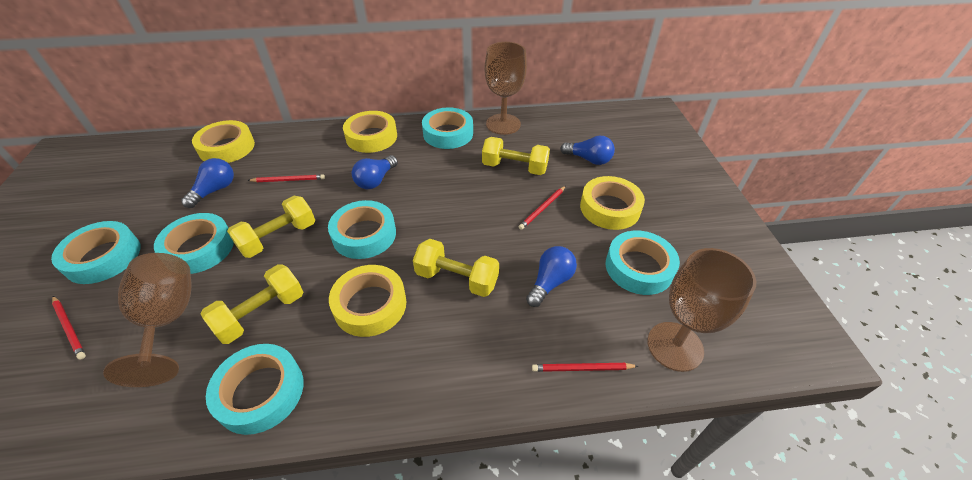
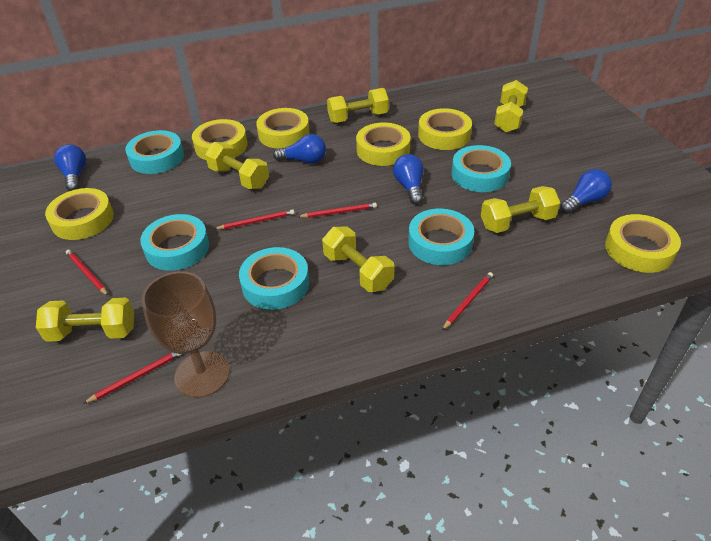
brown goblet: 3 -> 1
red pencil: 4 -> 5
turquoise tape: 6 -> 5
yellow dumbbell: 4 -> 6
yellow tape: 4 -> 6

